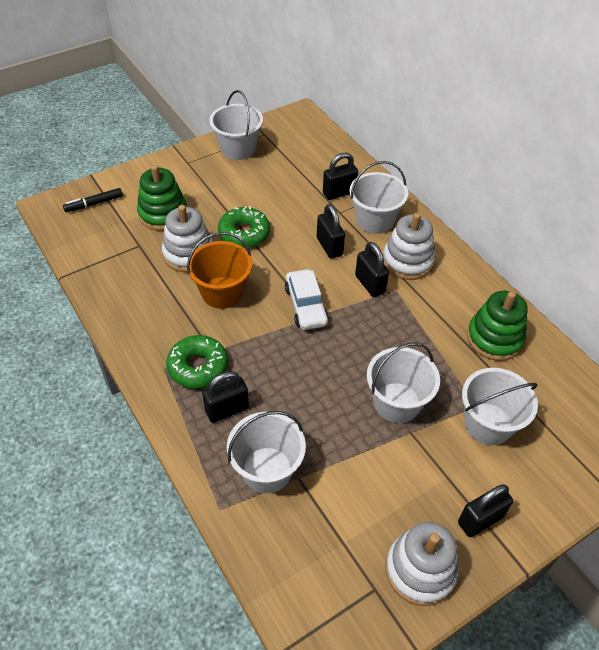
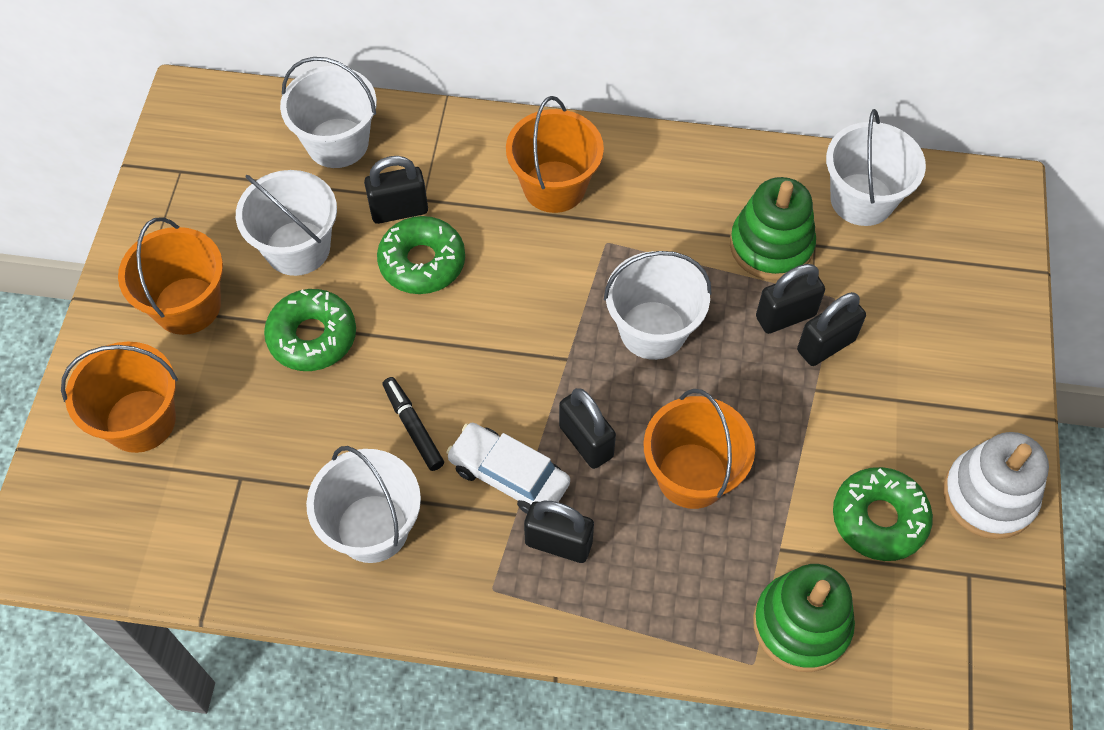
green donut: 2 -> 3
orange bucket: 1 -> 4
white stacking toy: 3 -> 1

